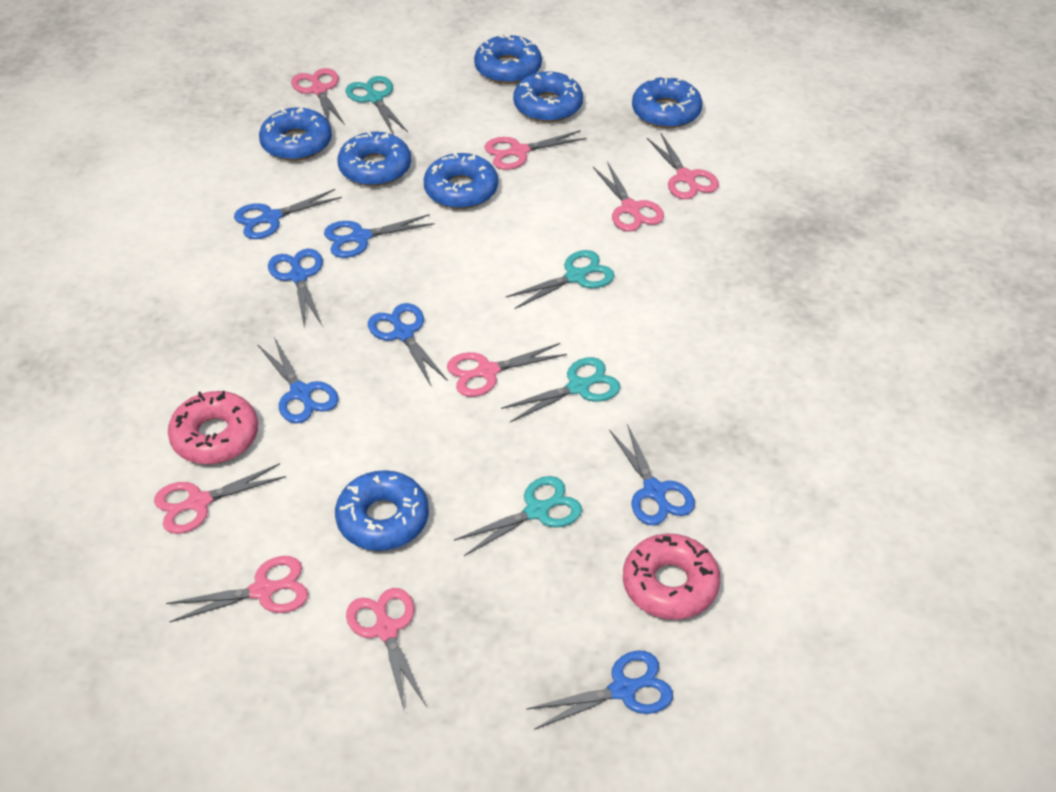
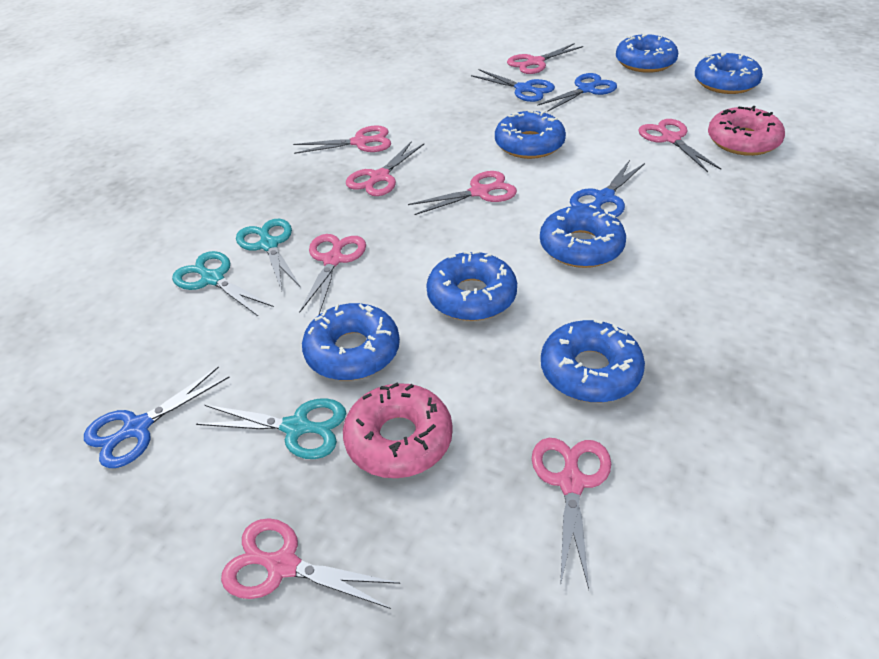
blue scissors: 7 -> 4
turquoise scissors: 4 -> 3

